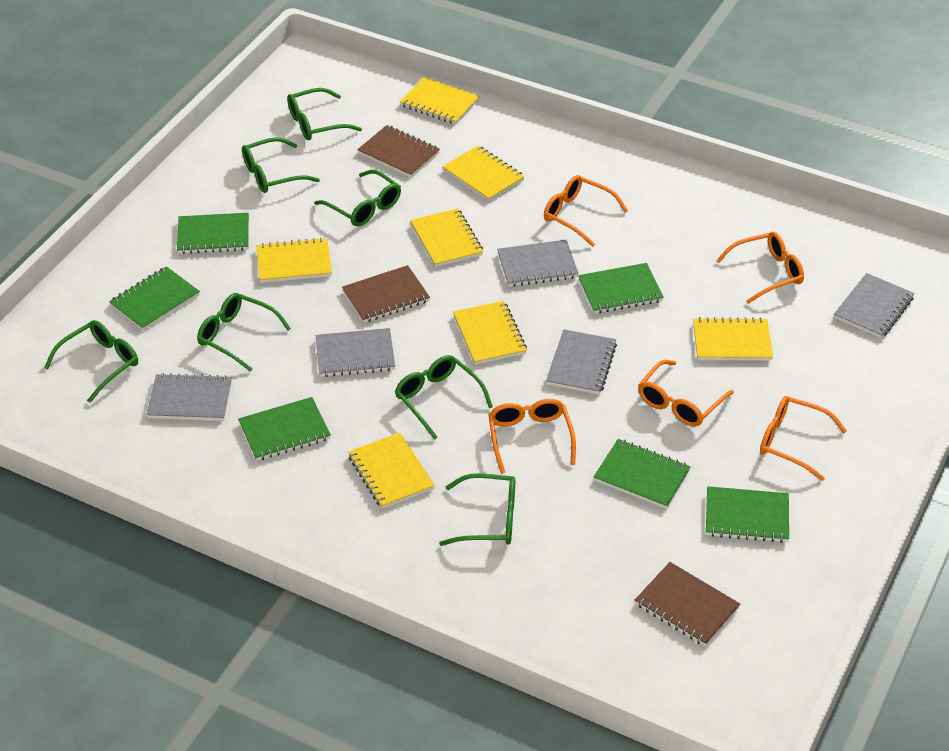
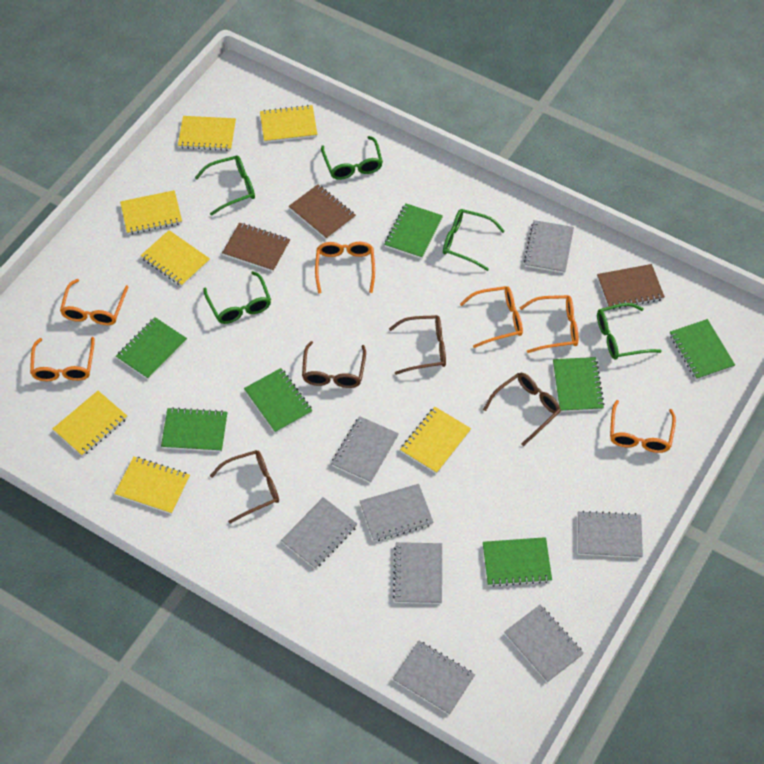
brown glasses: 0 -> 4
green glasses: 7 -> 5
green notebook: 6 -> 7
grey notebook: 5 -> 8
orange glasses: 5 -> 6

